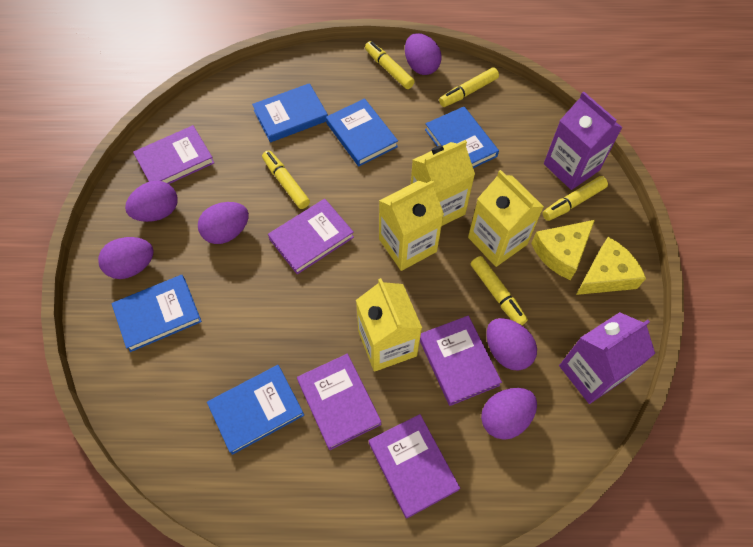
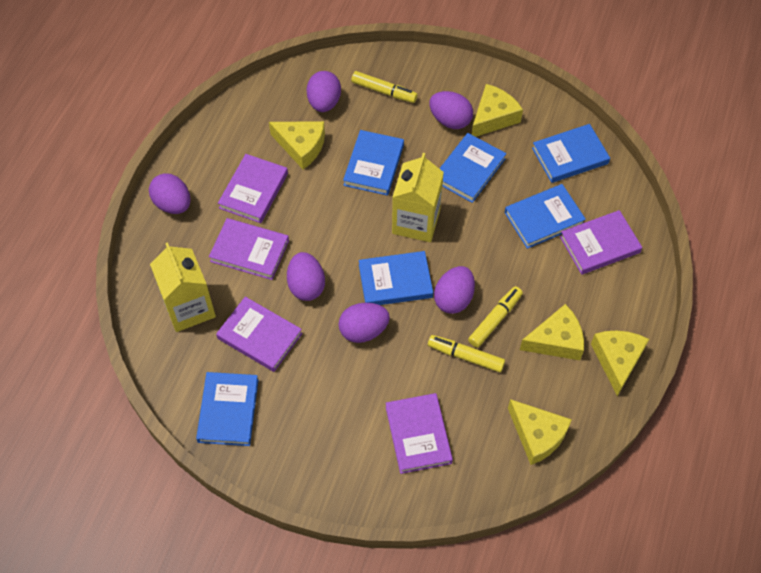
blue book: 5 -> 6
purple carton: 2 -> 0
yellow carton: 4 -> 2
yellow cheese: 2 -> 5
yellow marker: 5 -> 3

